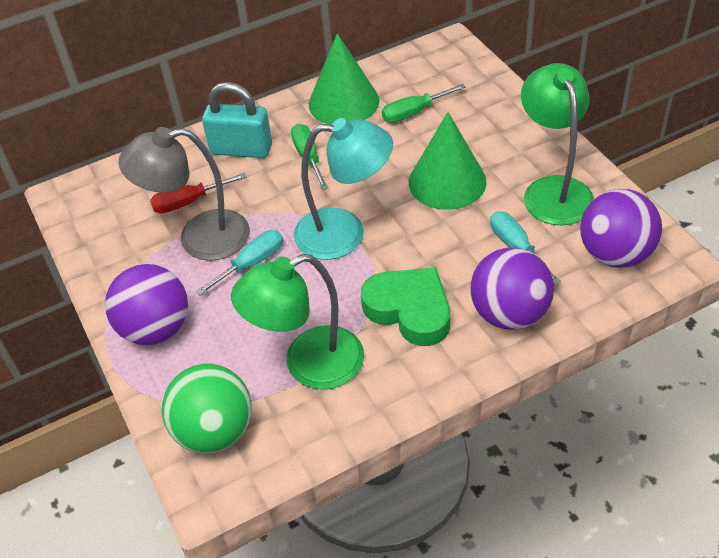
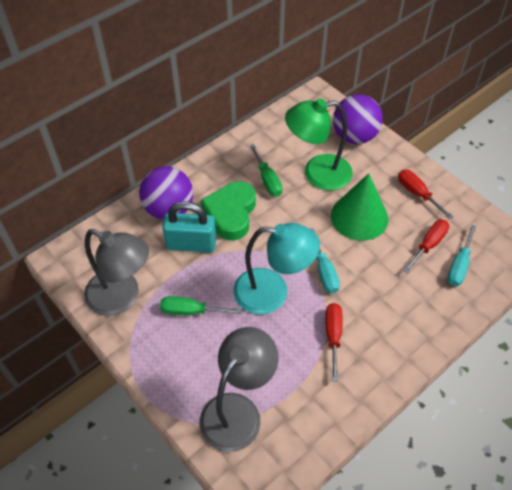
green ball: 1 -> 0
green cone: 2 -> 1
green lamp: 2 -> 1
grey lamp: 1 -> 2
purple ball: 3 -> 2
red screwdriver: 1 -> 3

